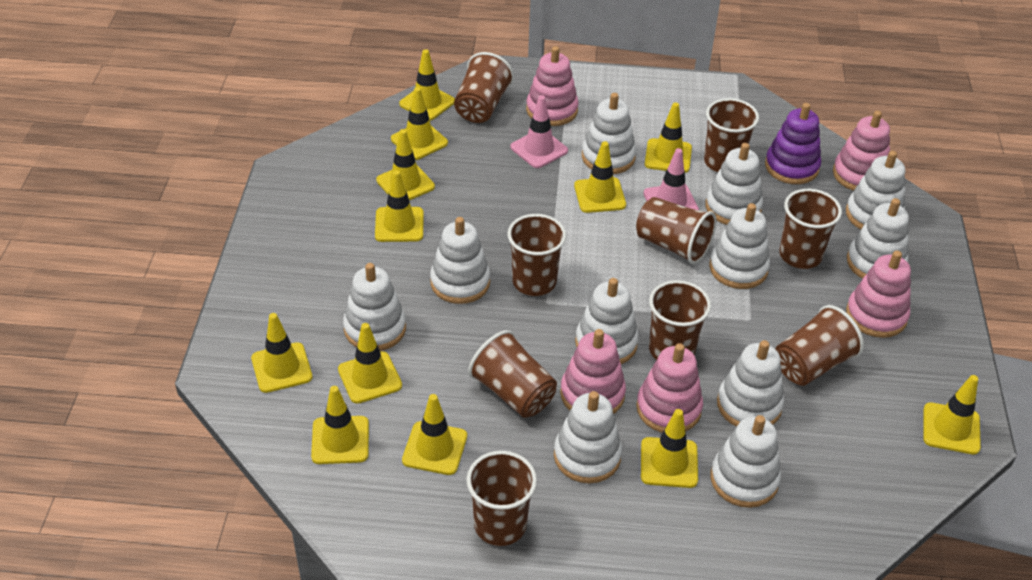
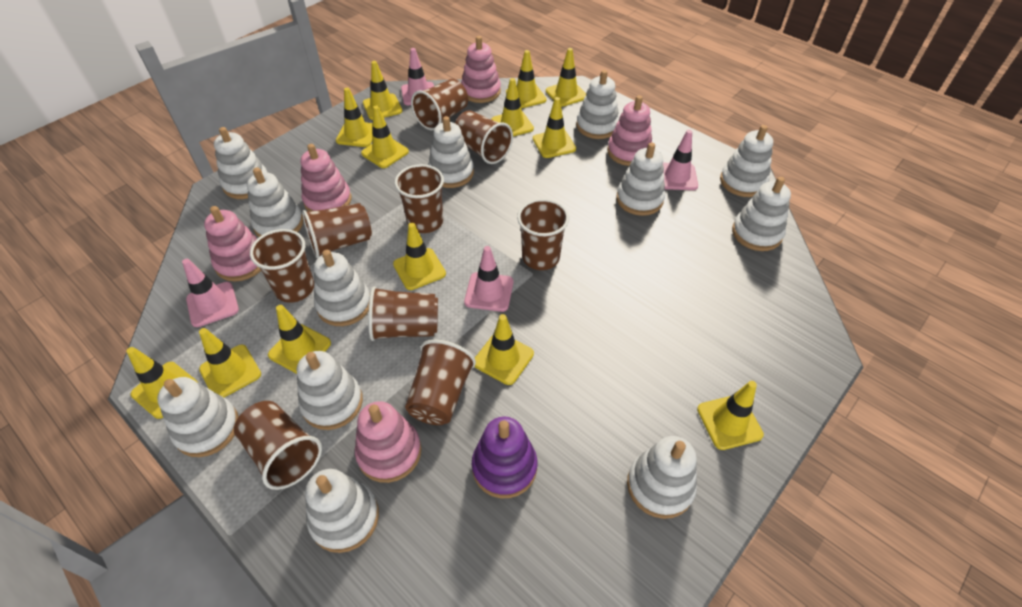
pink traffic cone: 2 -> 4
white stacking toy: 11 -> 12
yellow traffic cone: 12 -> 13

